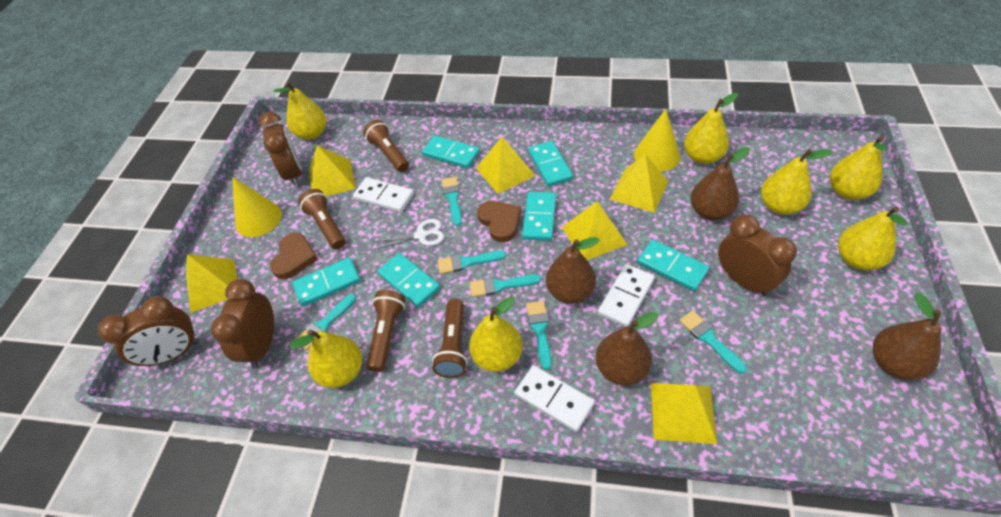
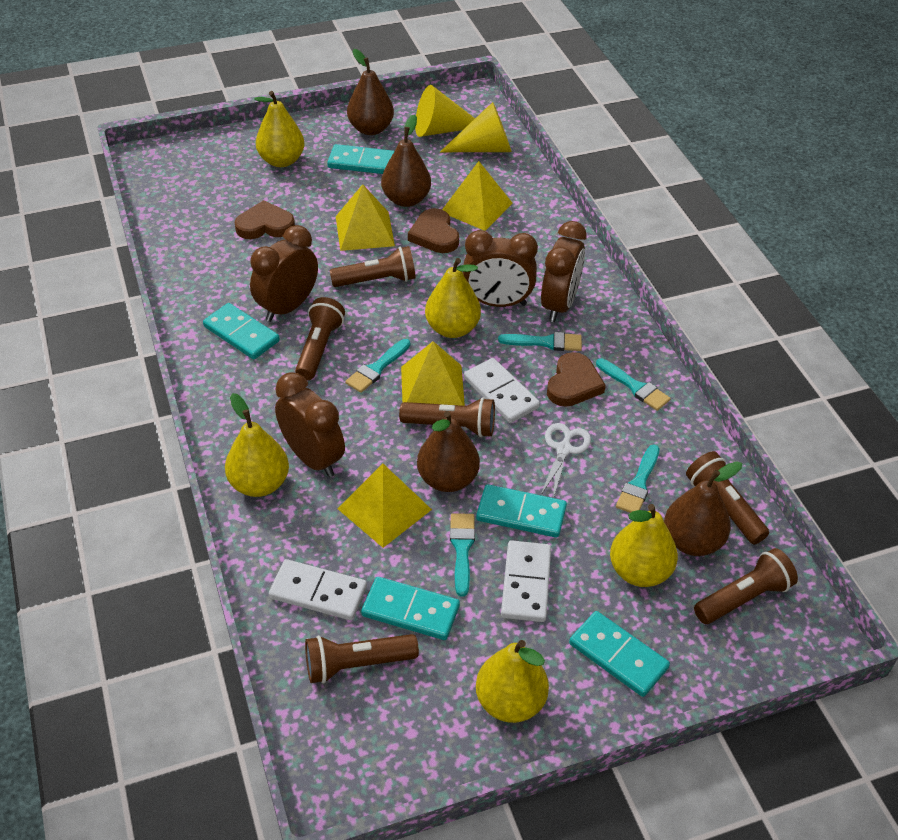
brown flashlight: 4 -> 6
brown heart: 2 -> 3
turquoise brush: 6 -> 5
turquoise domino: 6 -> 5
yellow pear: 7 -> 5
yellow pyramid: 6 -> 4

